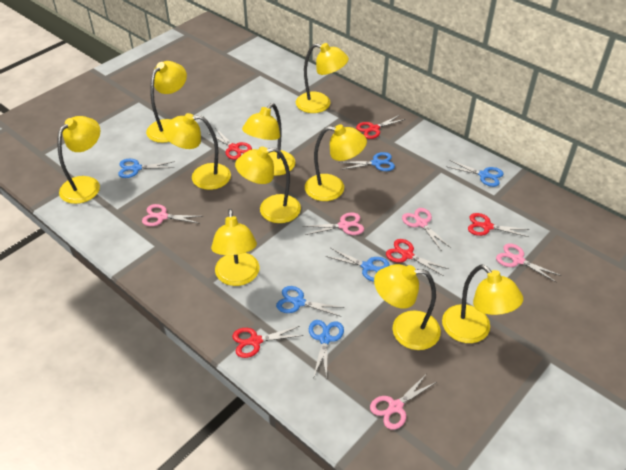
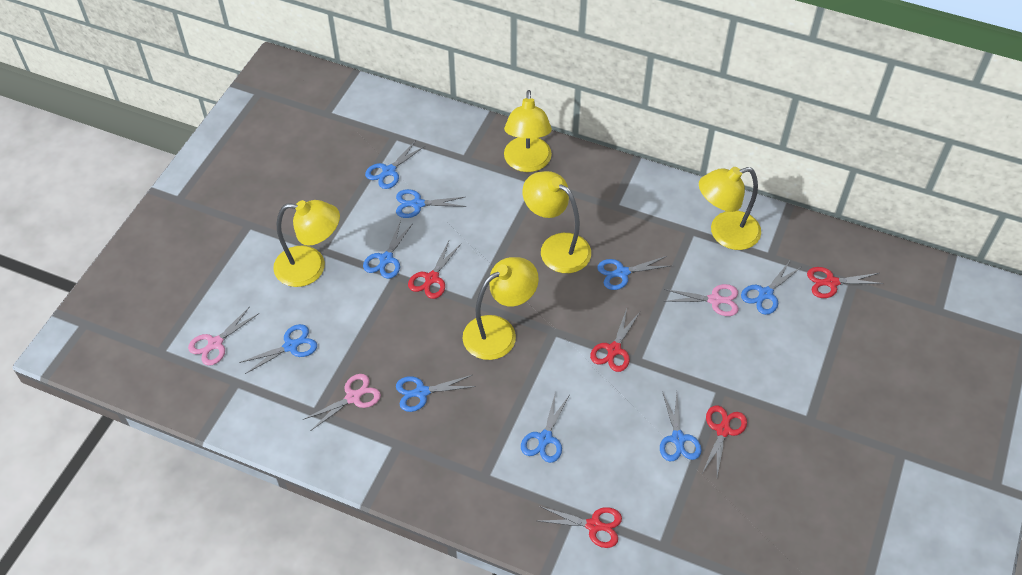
blue scissors: 6 -> 9
pink scissors: 5 -> 3
yellow lamp: 10 -> 5

